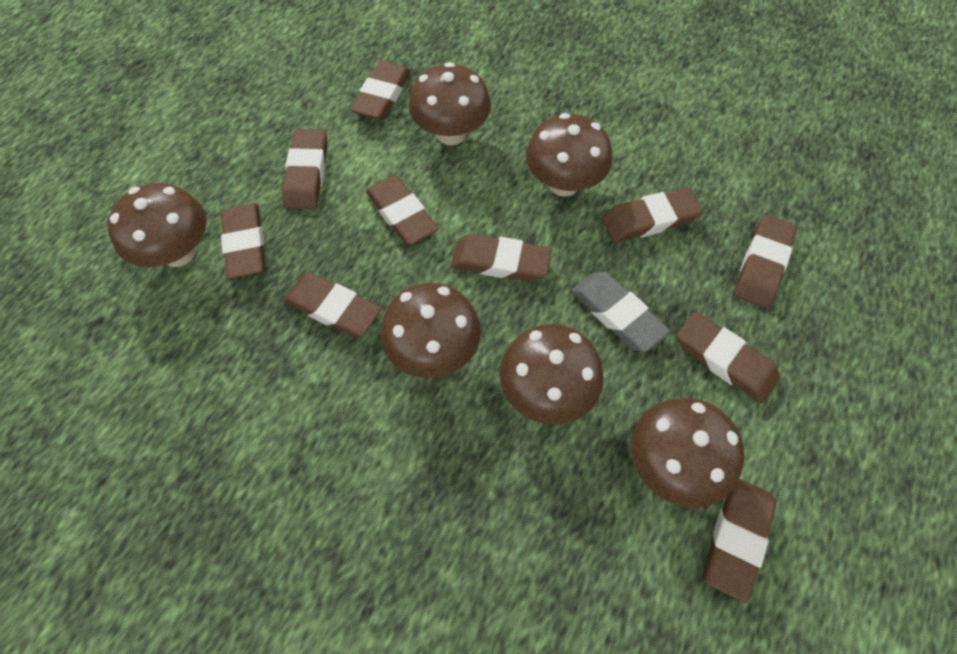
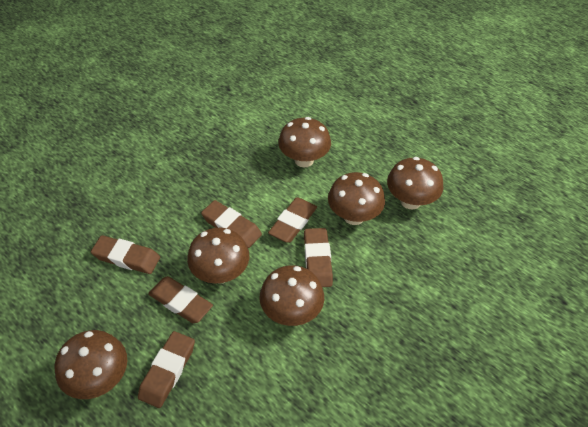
brown eraser: 10 -> 6
grey eraser: 1 -> 0

